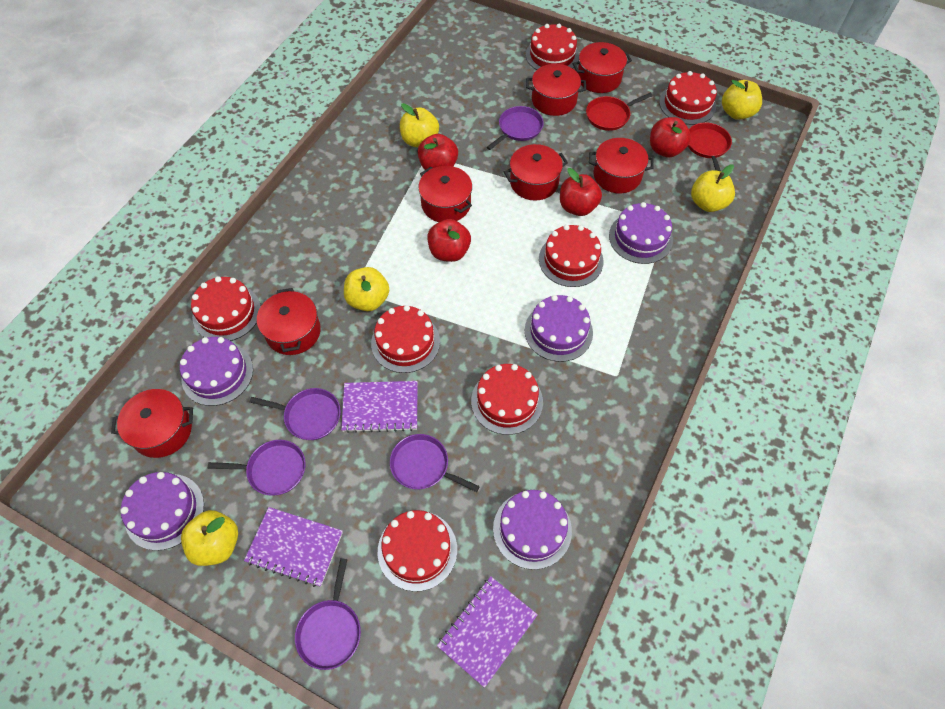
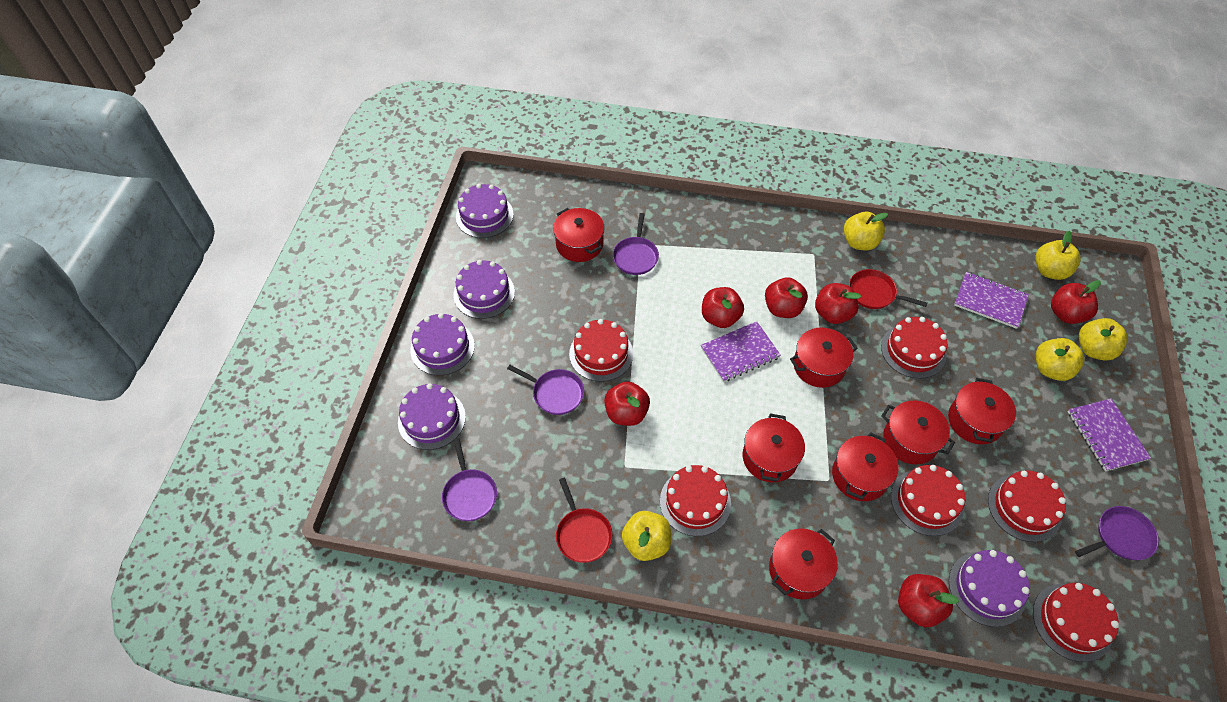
purple pan: 5 -> 4
red apple: 4 -> 6
red cake: 7 -> 6

